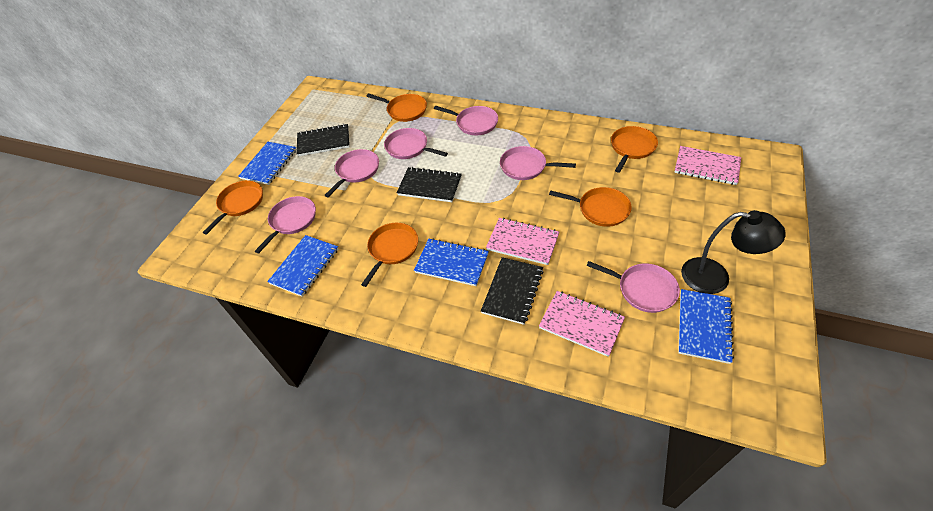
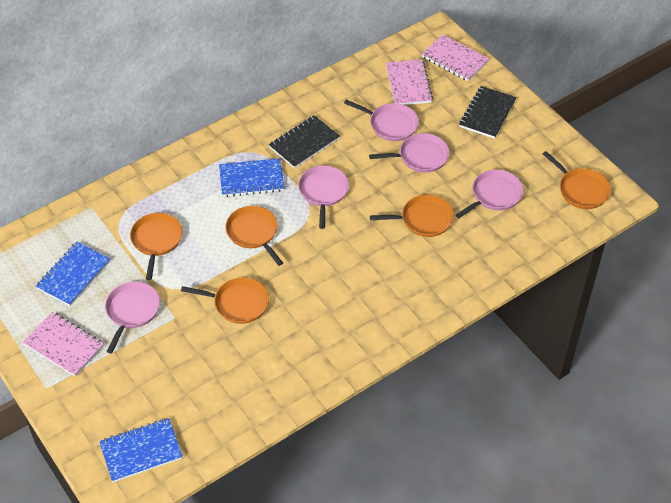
black lamp: 1 -> 0
black notebook: 3 -> 2
blue notebook: 4 -> 3
pink pan: 6 -> 5

